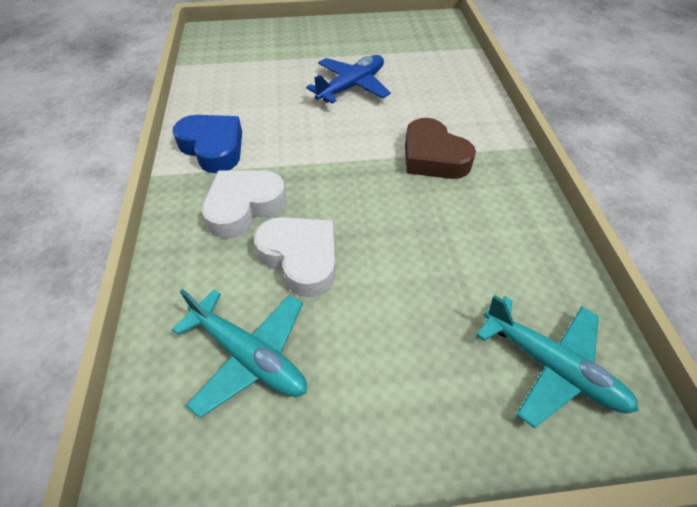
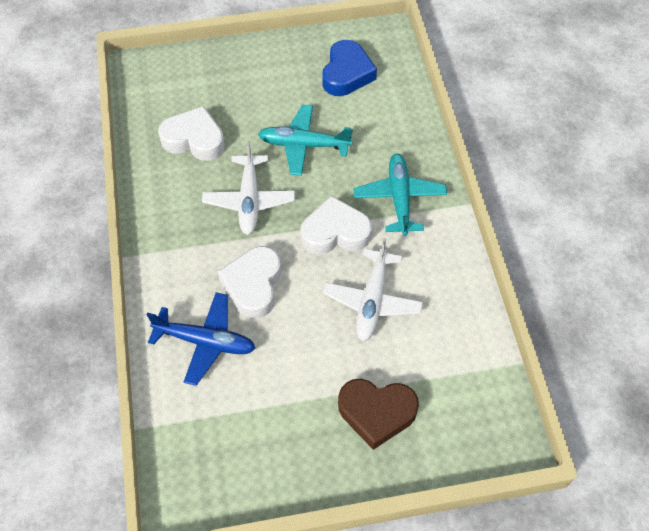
white heart: 2 -> 3
white plane: 0 -> 2

